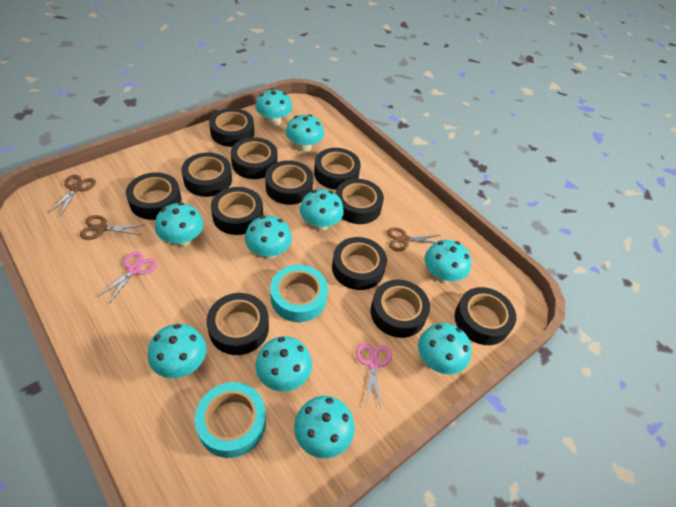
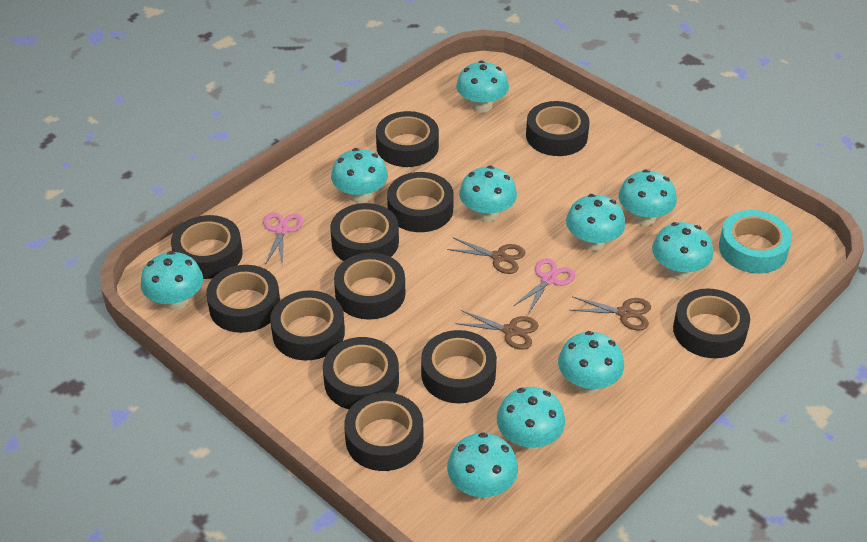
turquoise tape: 2 -> 1

